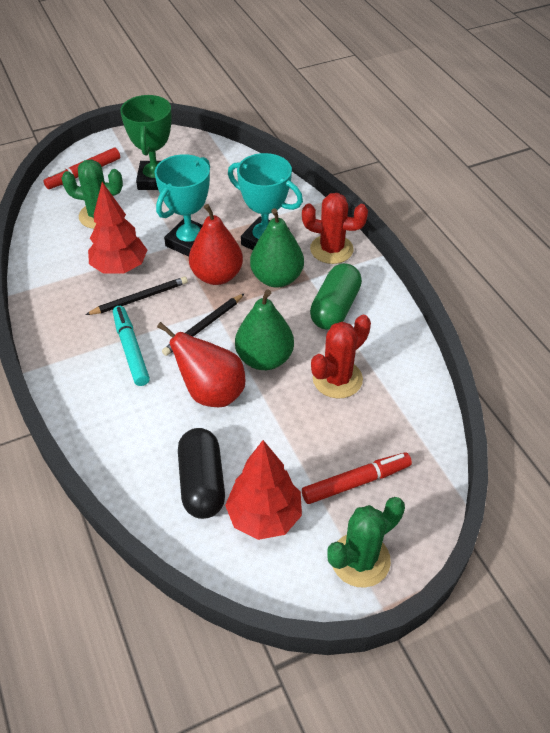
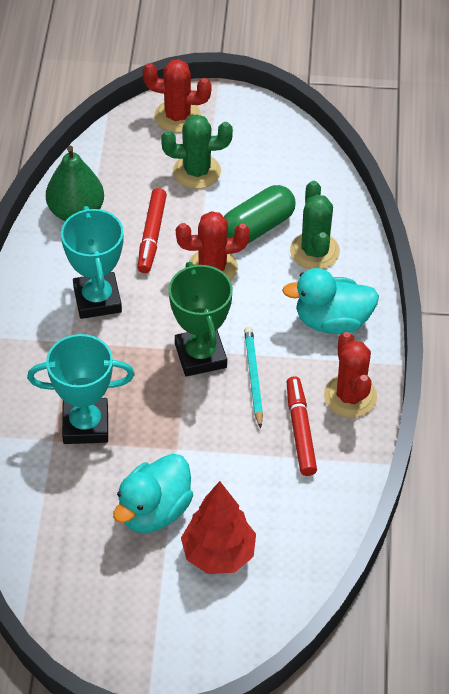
black capsule: 1 -> 0
black pencil: 2 -> 0
green pear: 2 -> 1
red cactus: 2 -> 3
red pear: 2 -> 0
red tree: 2 -> 1
turquoise duck: 0 -> 2
turquoise marker: 1 -> 0
turquoise pencil: 0 -> 1

